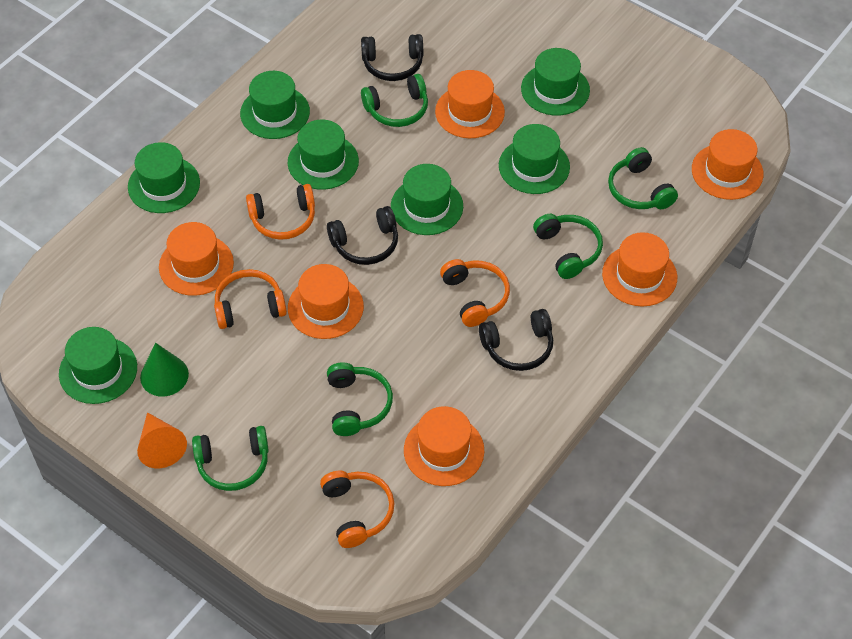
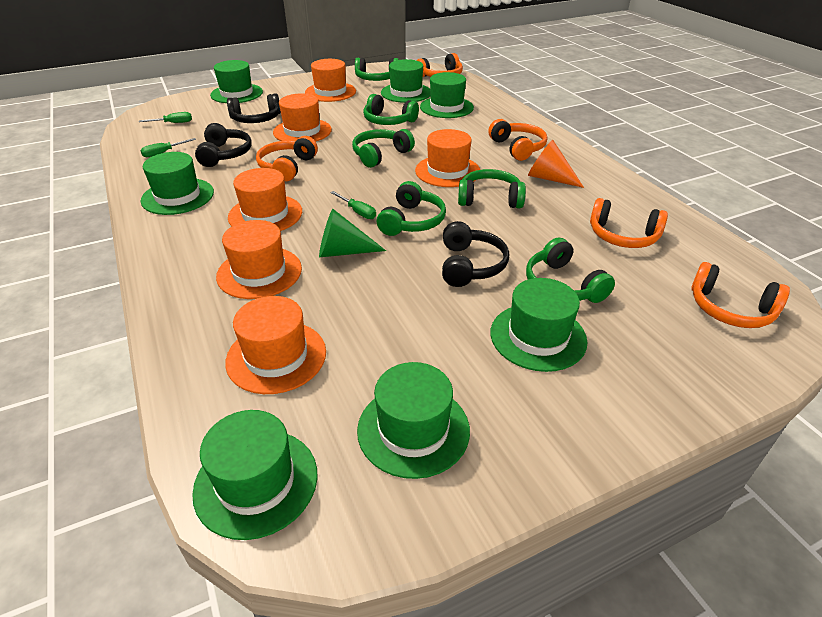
green headphones: 5 -> 6
green screwdriver: 0 -> 3
orange headphones: 4 -> 5

